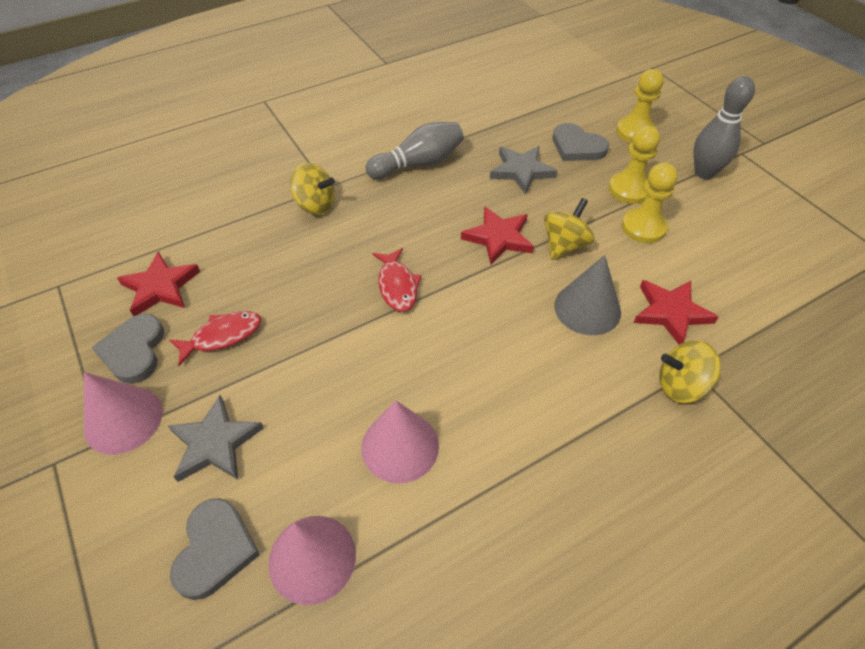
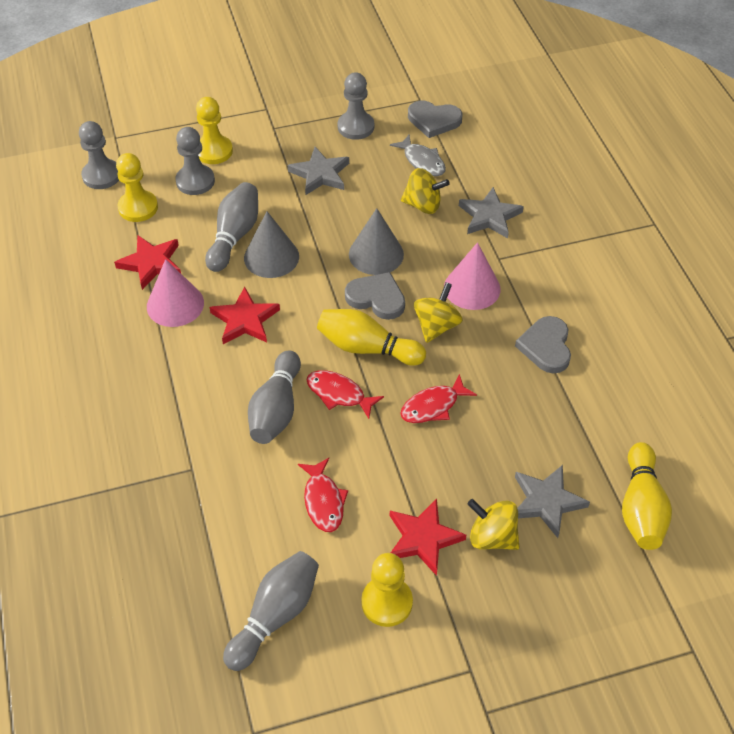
grey bowling pin: 2 -> 3
grey cone: 1 -> 2
grey fish: 0 -> 1
grey pawn: 0 -> 3
grey star: 2 -> 3
pink cone: 3 -> 2
red fish: 2 -> 3
yellow bowling pin: 0 -> 2

